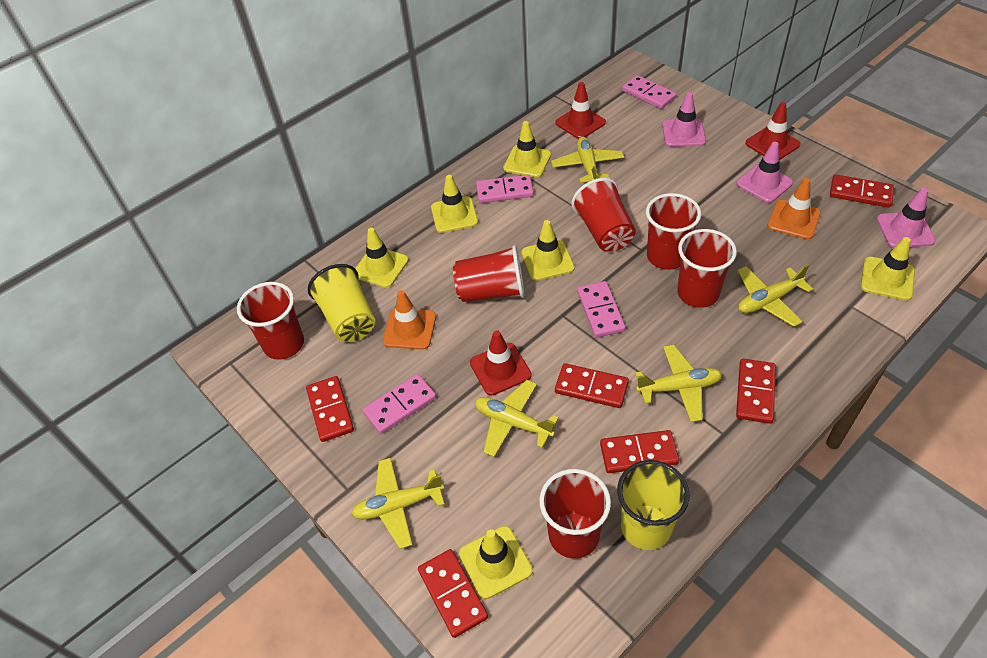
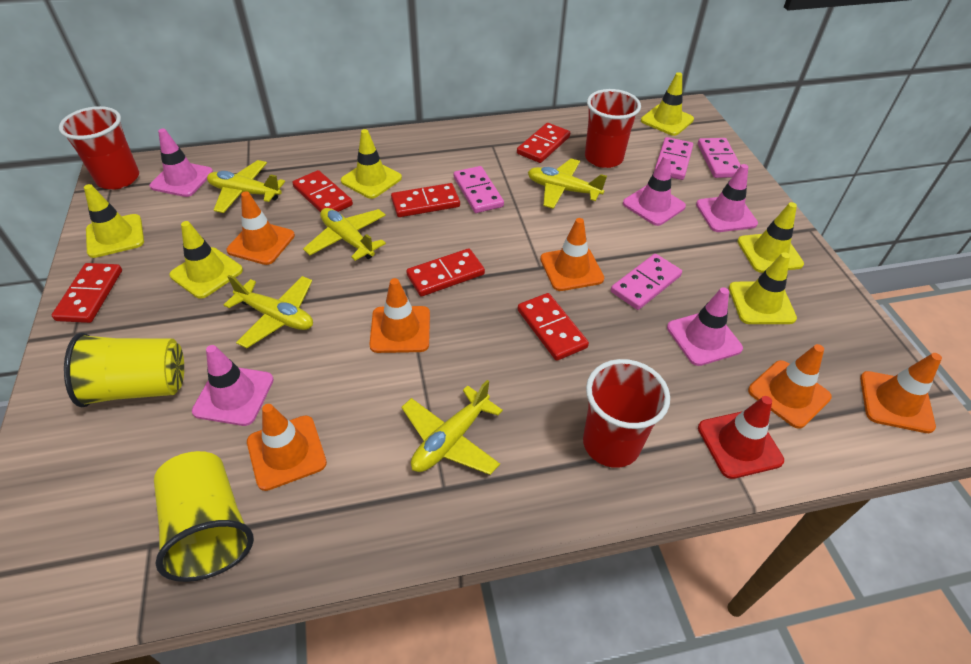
orange traffic cone: 2 -> 6
pink traffic cone: 3 -> 5
red cup: 6 -> 3
red traffic cone: 3 -> 1

